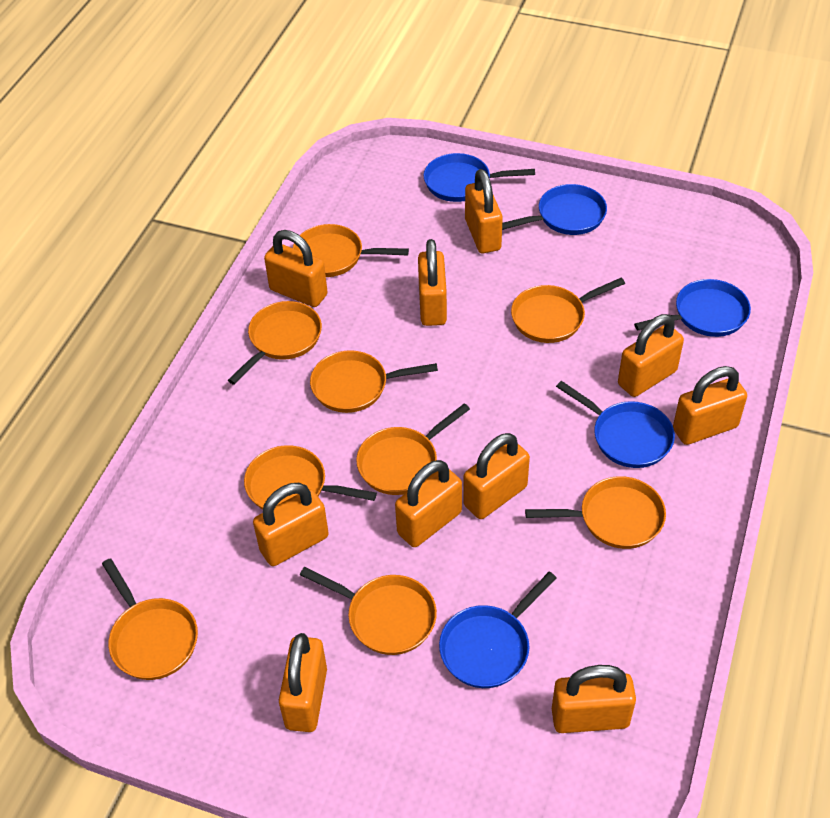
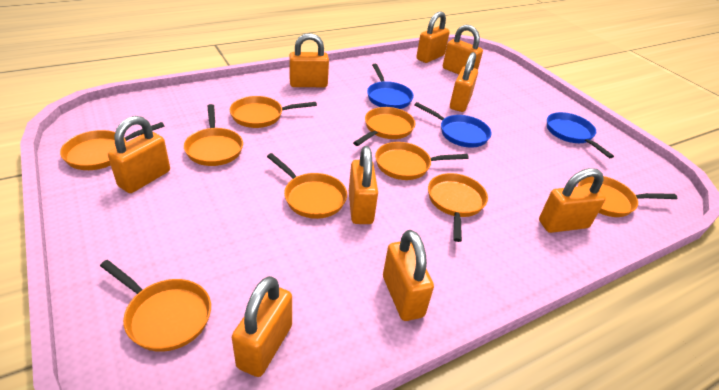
blue pan: 5 -> 3
orange padlock: 10 -> 9

